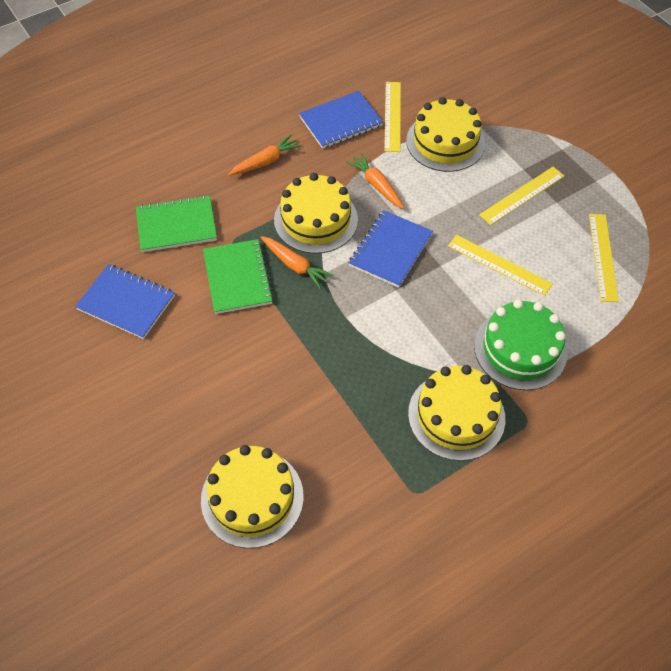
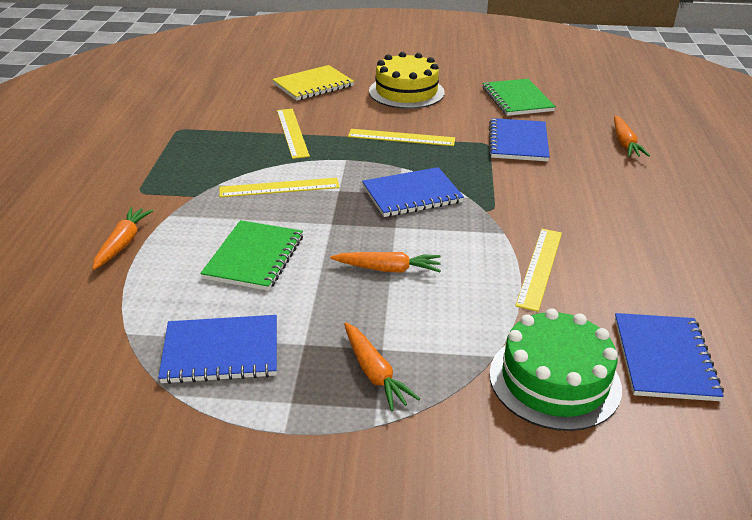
blue notebook: 3 -> 4
orange carrot: 3 -> 4
yellow cake: 4 -> 1
yellow notebook: 0 -> 1

